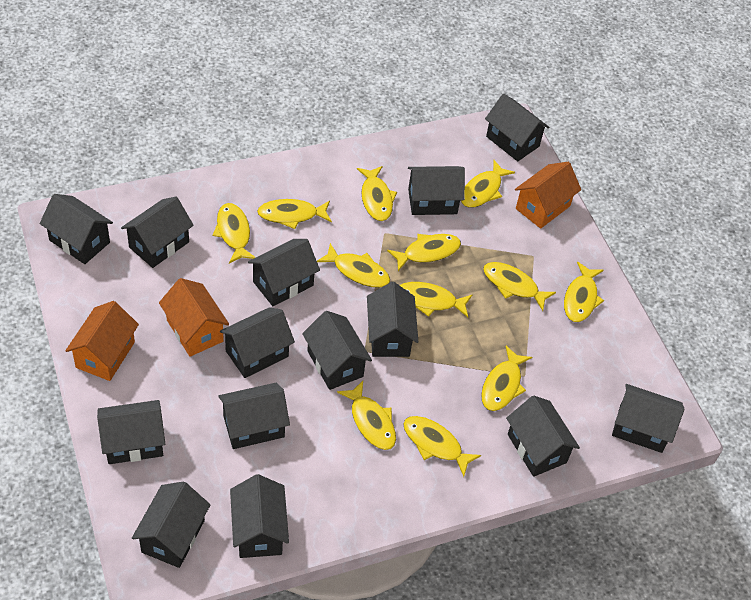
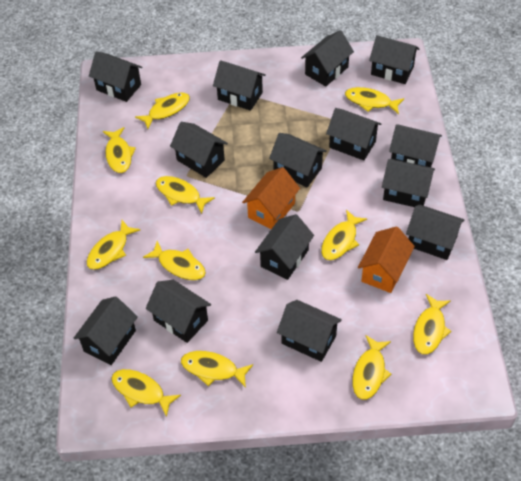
orange house: 3 -> 2
yellow fish: 12 -> 11

